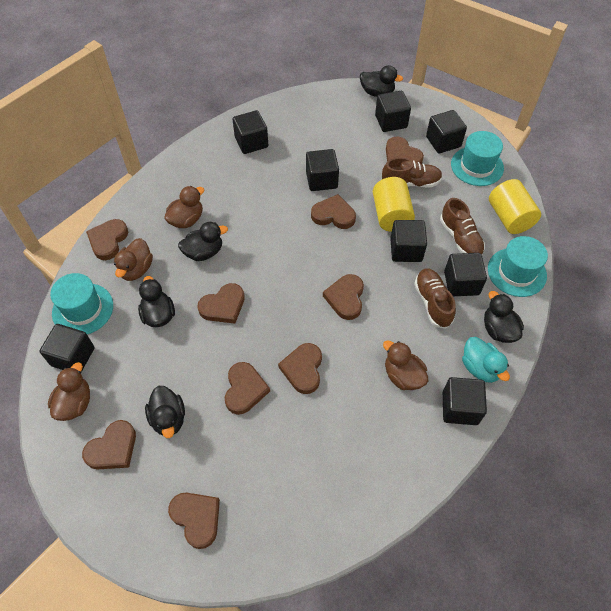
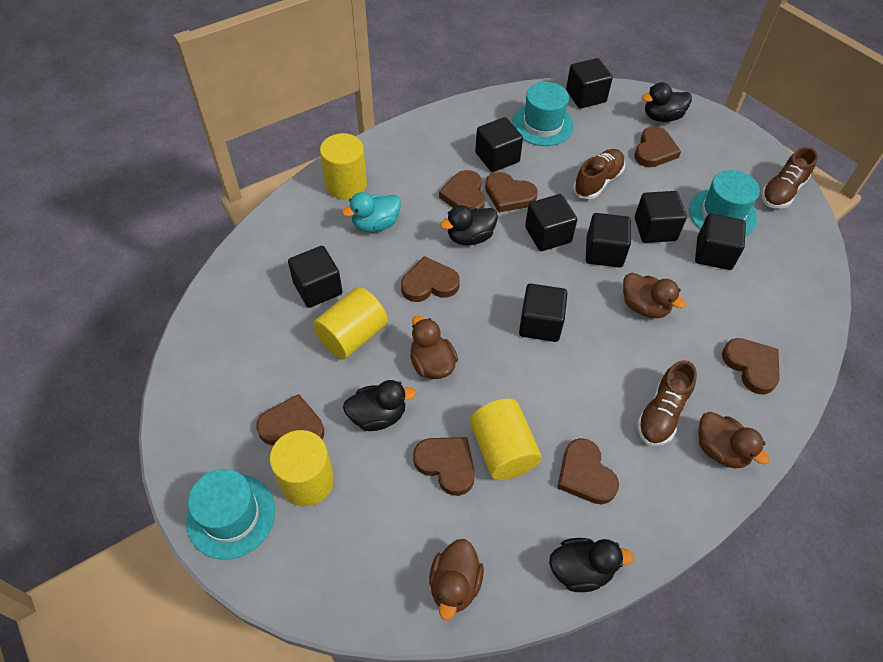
black duck: 5 -> 4
brown heart: 9 -> 8
yellow cylinder: 2 -> 4

